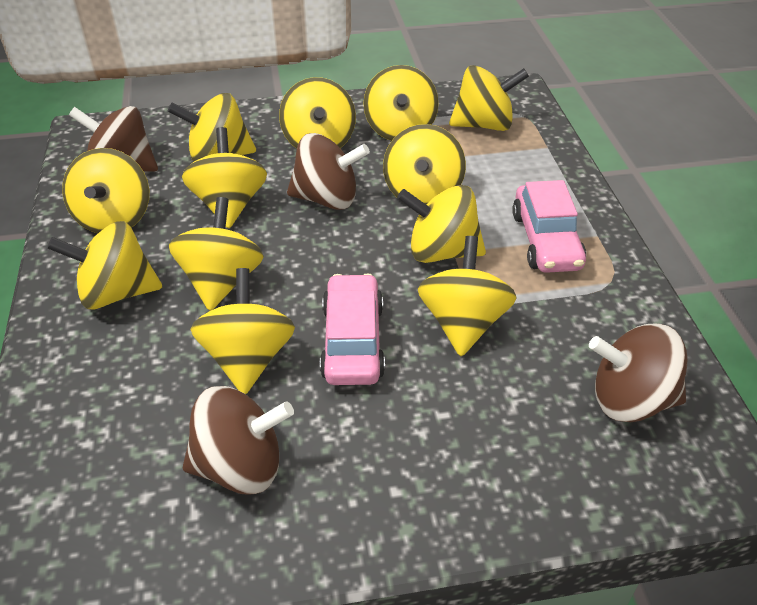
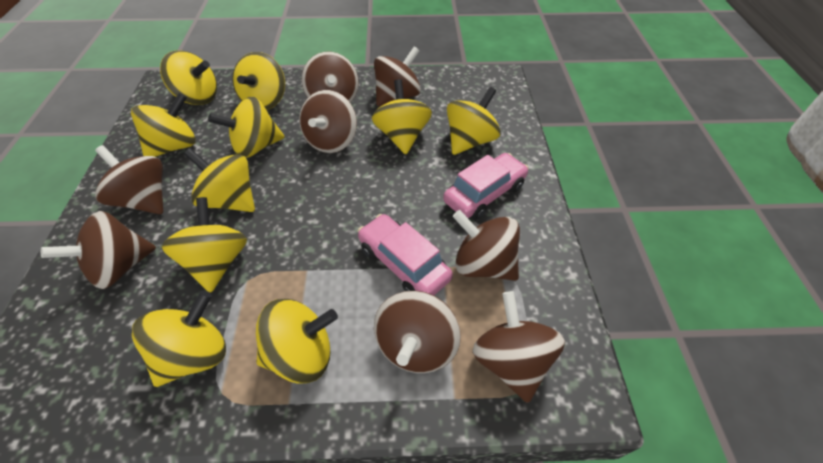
brown spinning top: 4 -> 8
yellow spinning top: 12 -> 10

